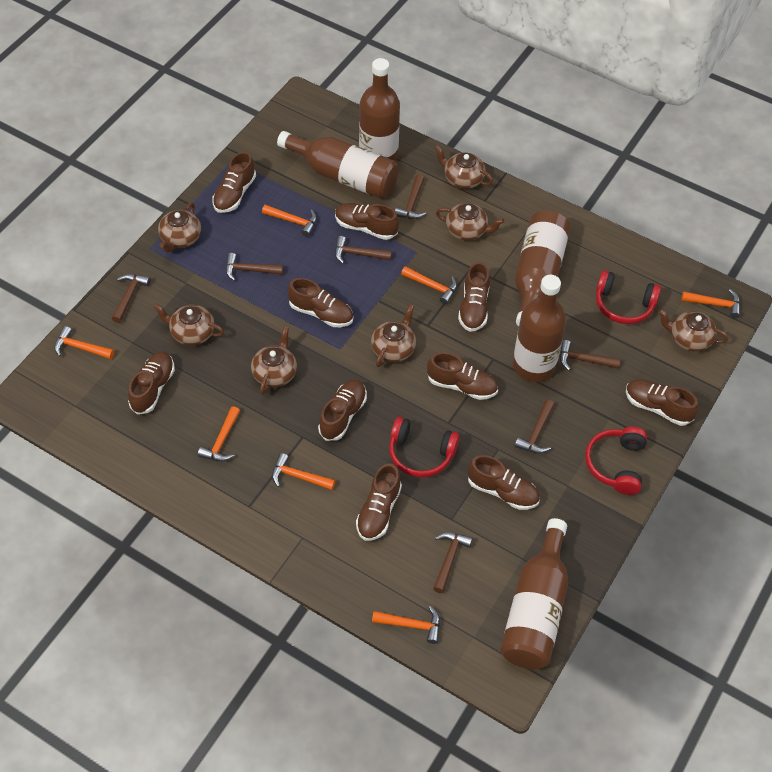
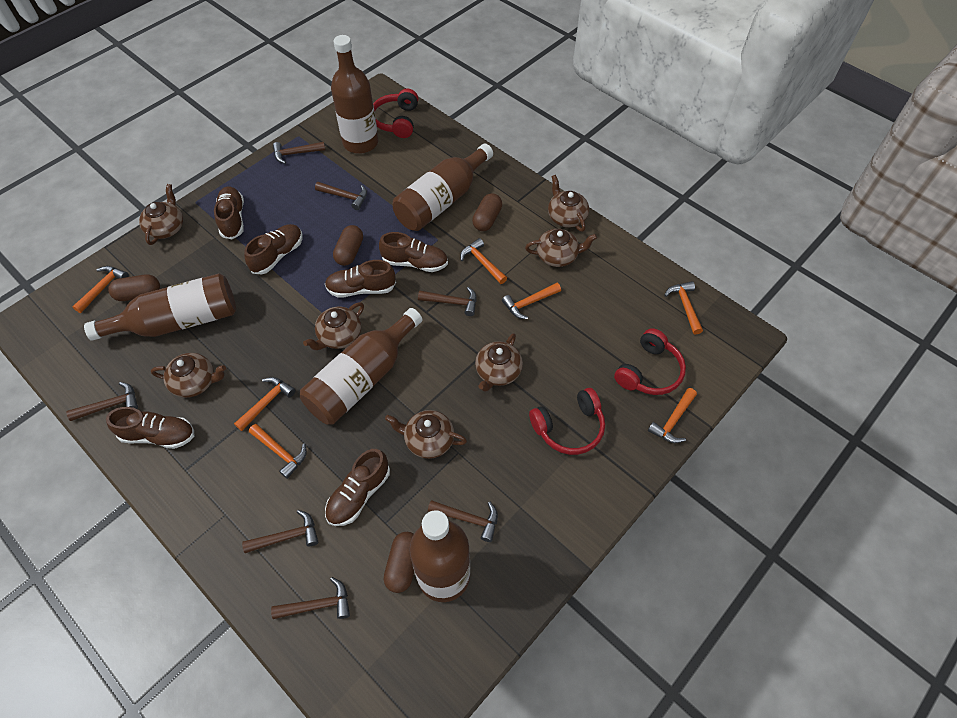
brown capsule: 0 -> 4
brown shoe: 10 -> 6

